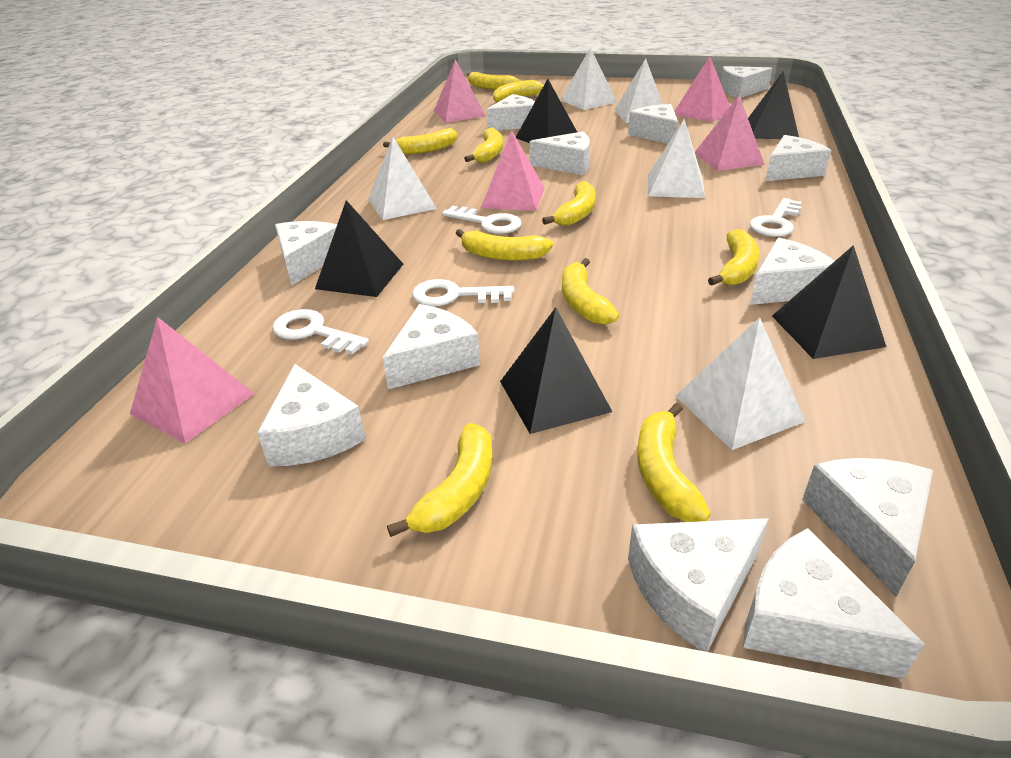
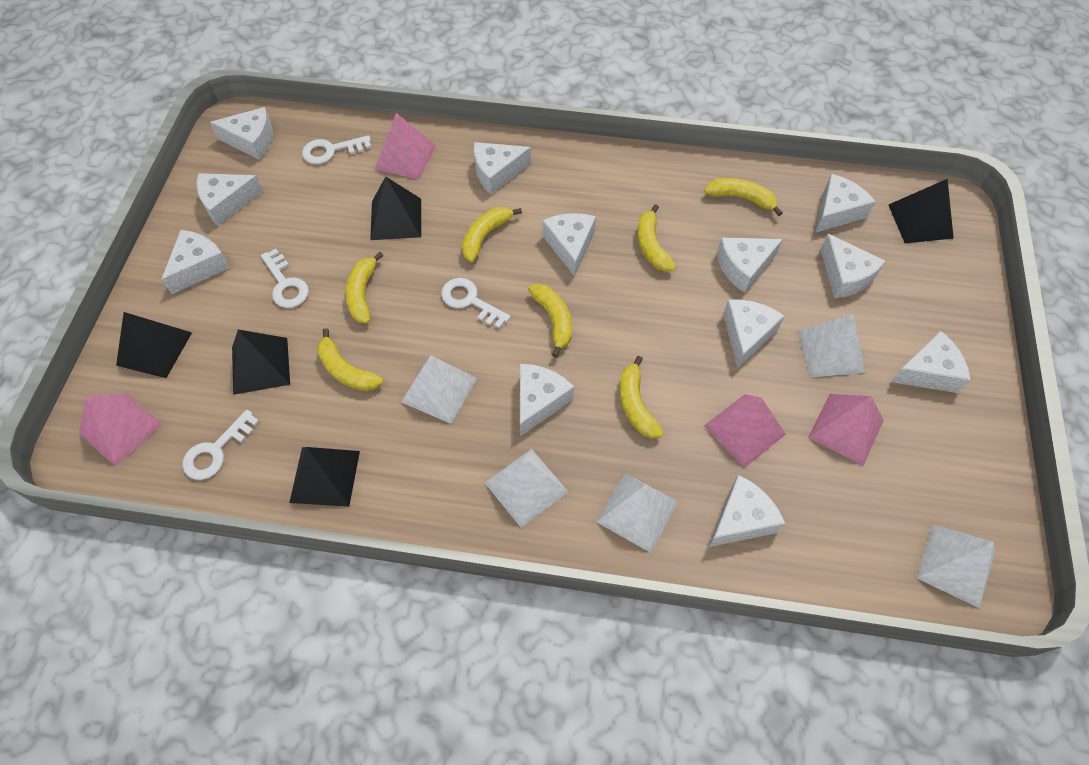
pink pyramid: 5 -> 4
yellow banana: 10 -> 7

